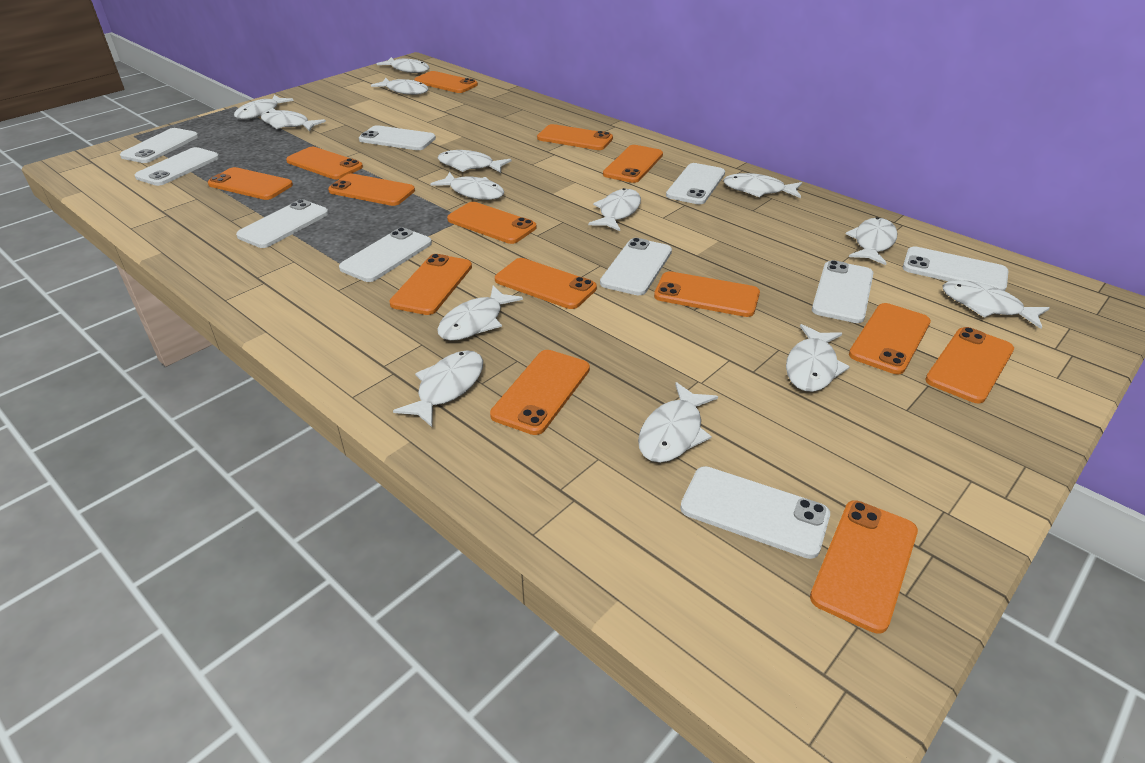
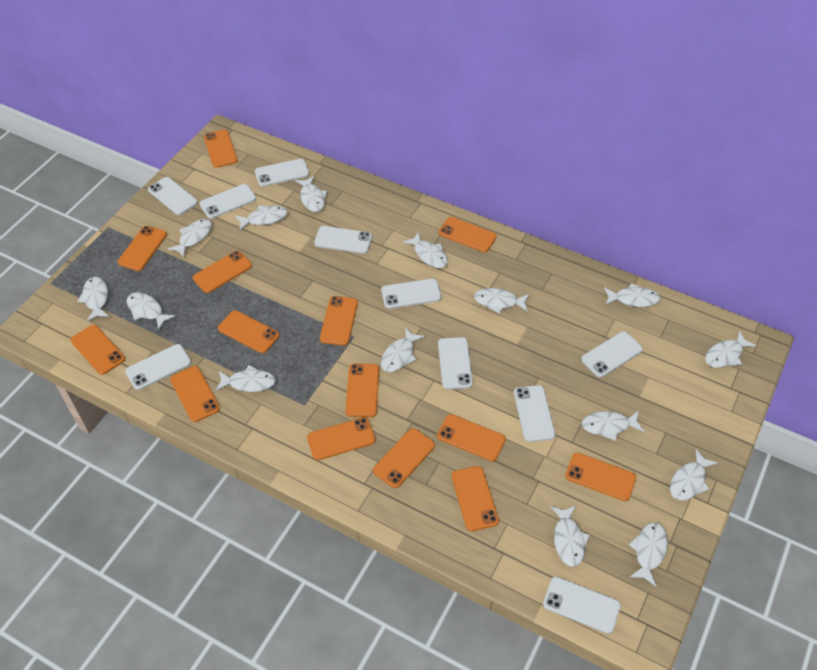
white fish: 14 -> 15

